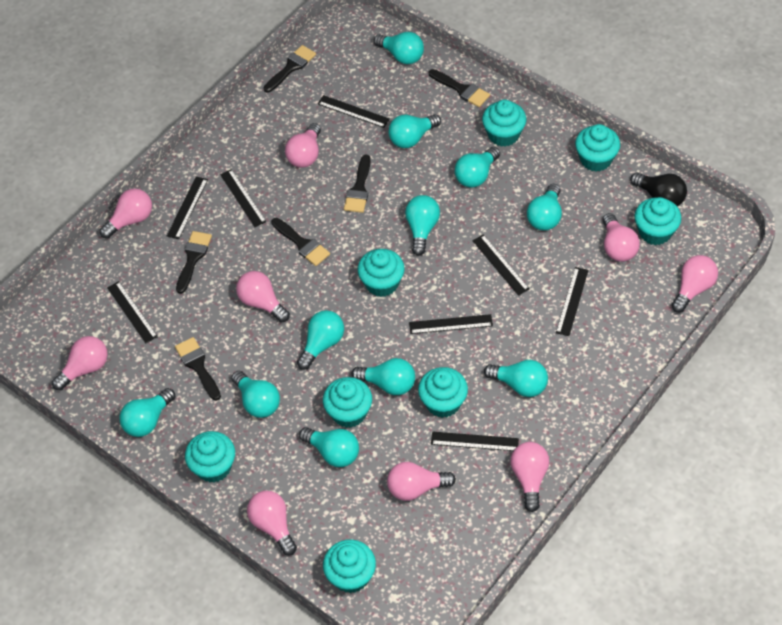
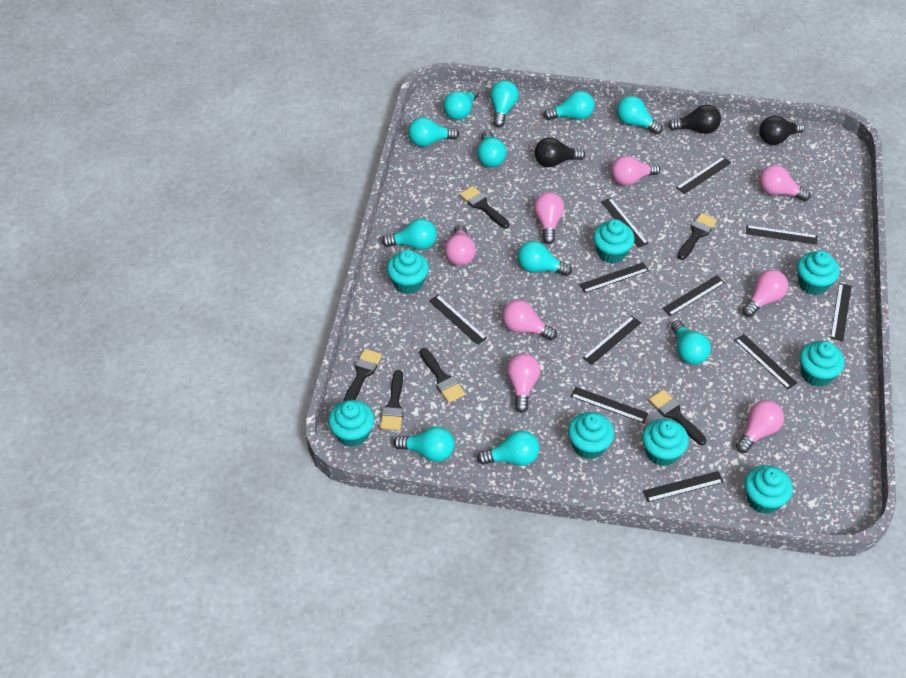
black light bulb: 1 -> 3
black ruler: 8 -> 11
pink light bulb: 9 -> 8

